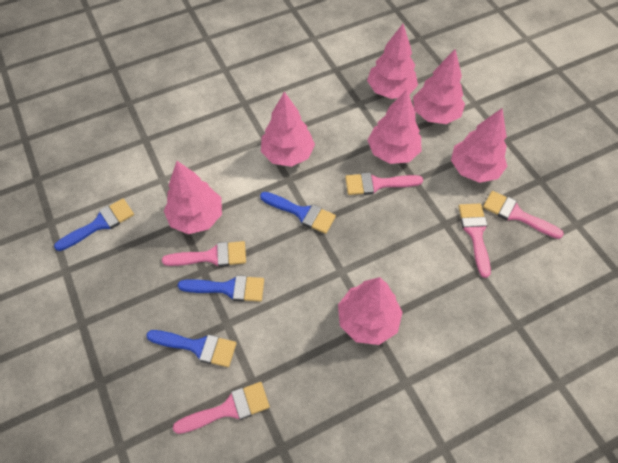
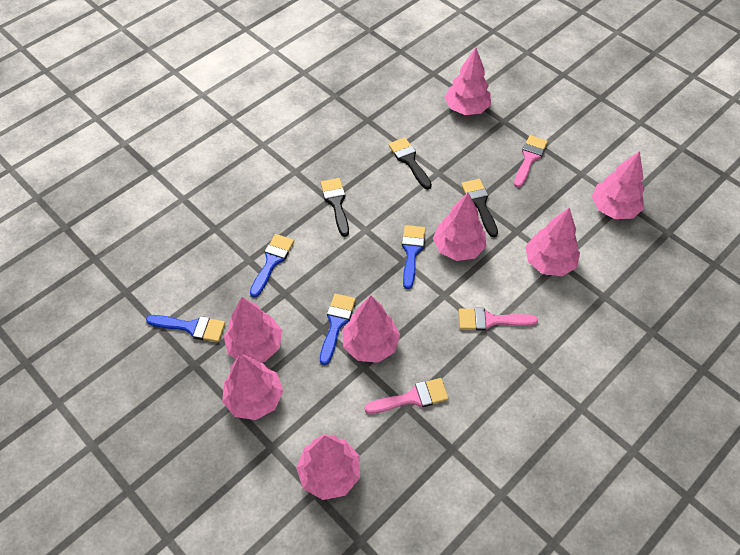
black brush: 0 -> 3
pink brush: 5 -> 3
pink tree: 7 -> 8

